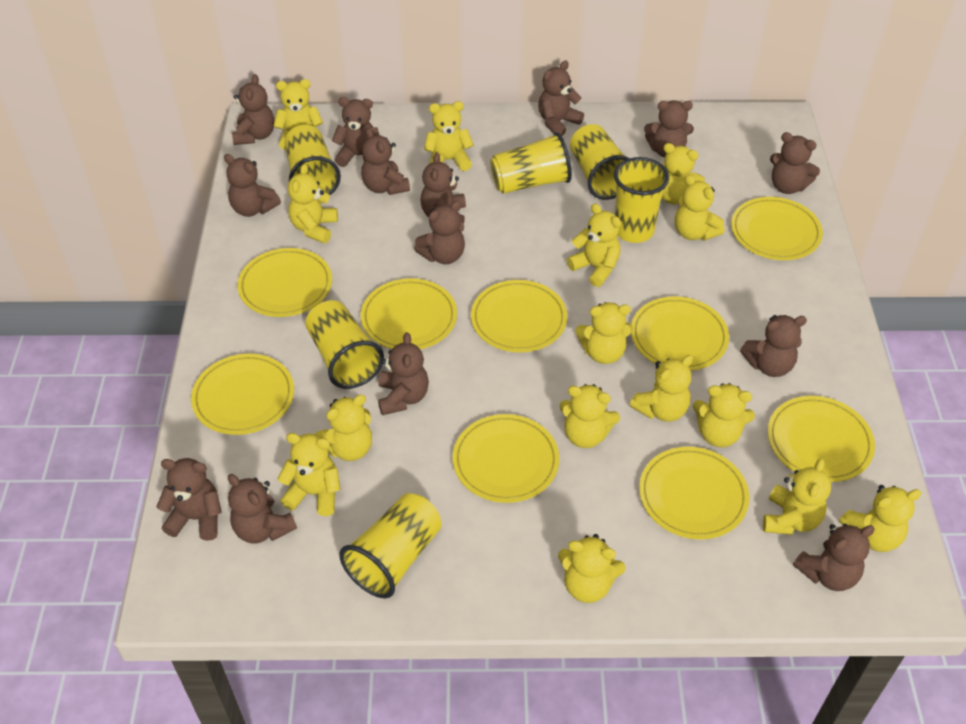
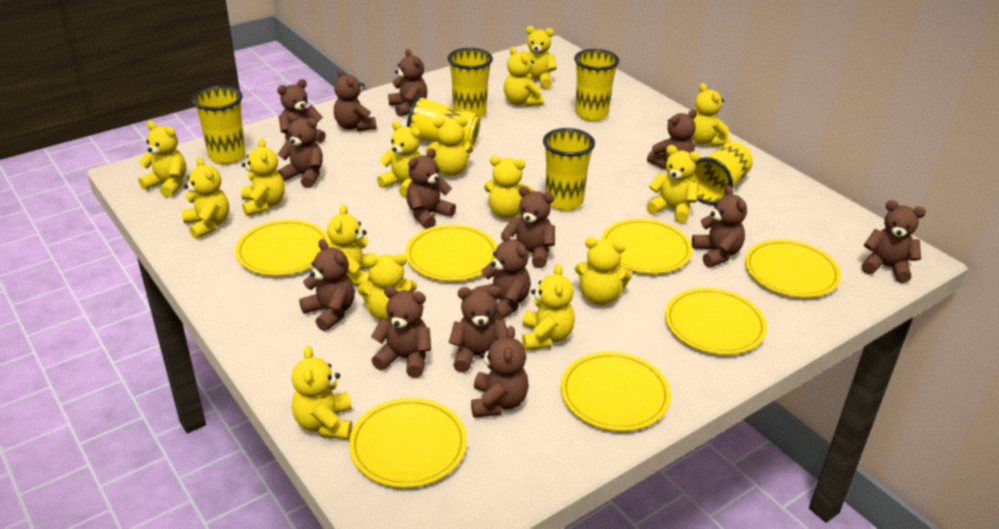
yellow plate: 9 -> 7

